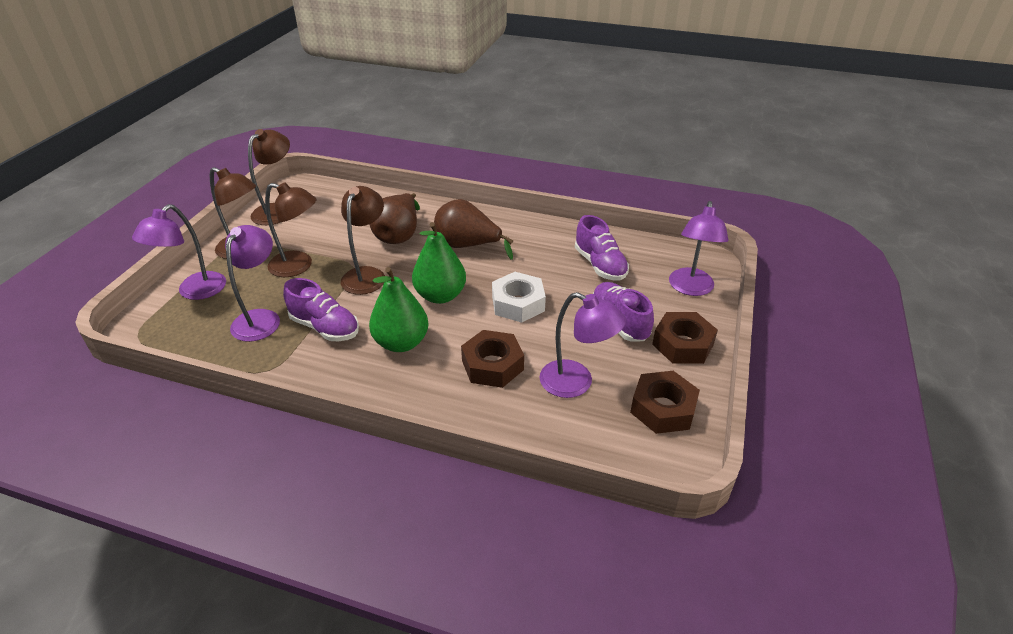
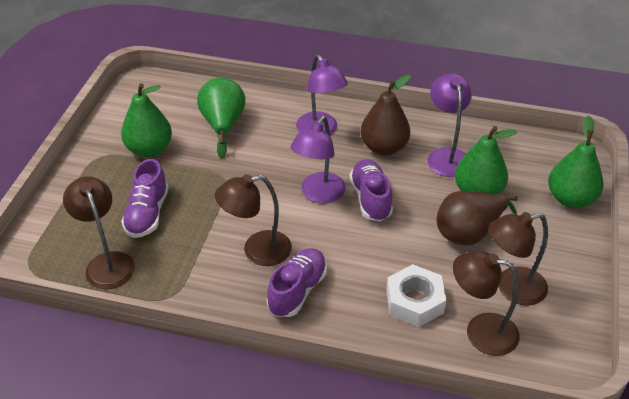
brown nut: 3 -> 0
green pear: 2 -> 4
purple lamp: 4 -> 3

